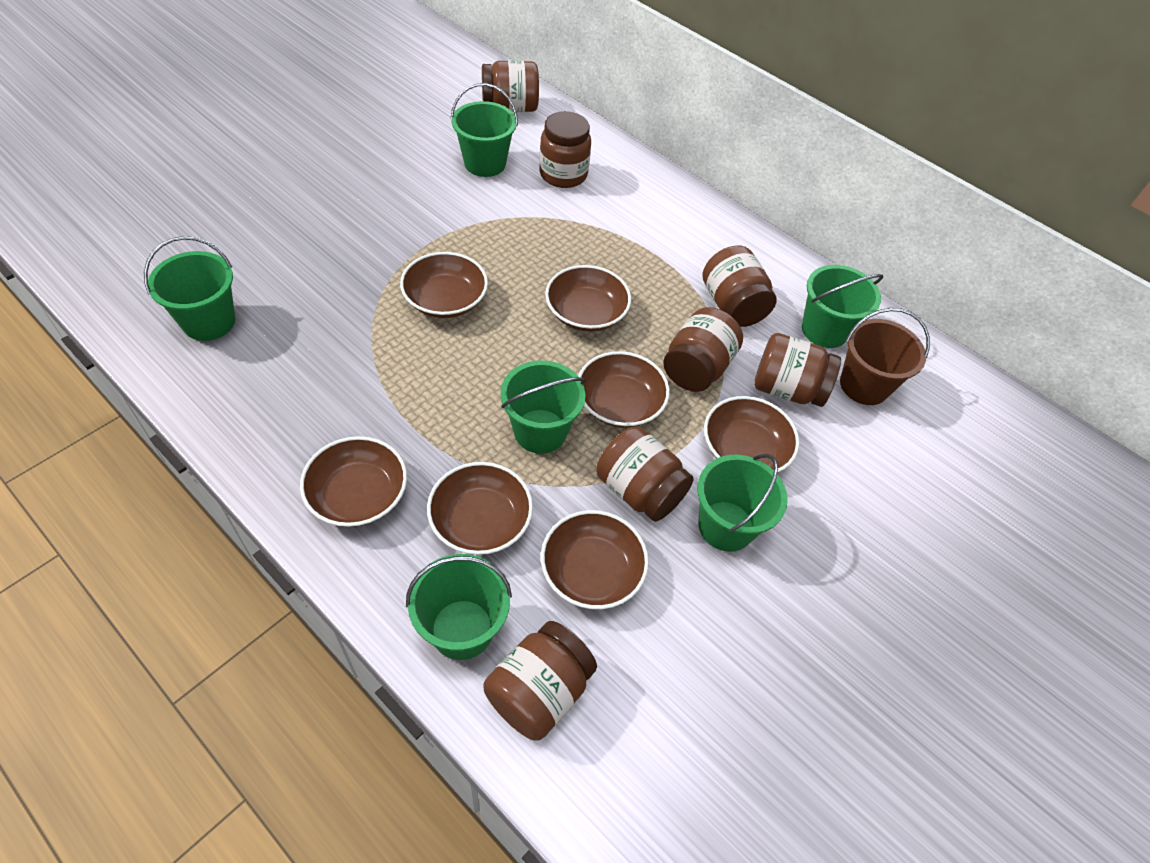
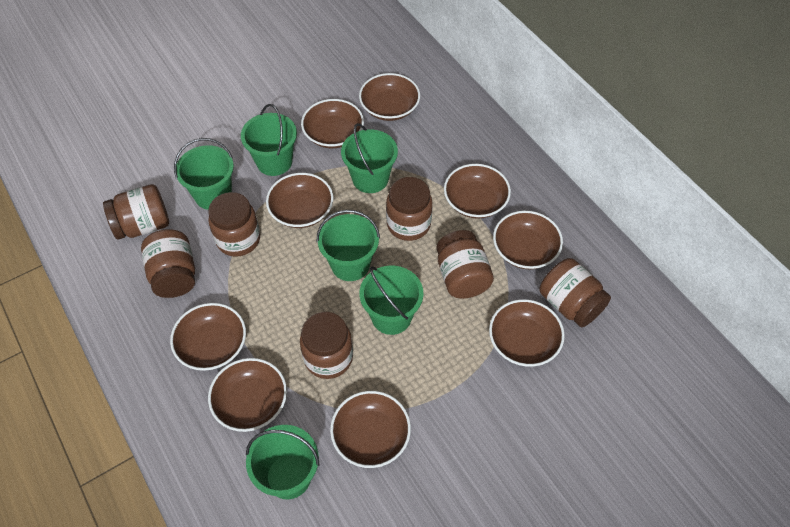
brown bowl: 7 -> 9
brown bucket: 1 -> 0

